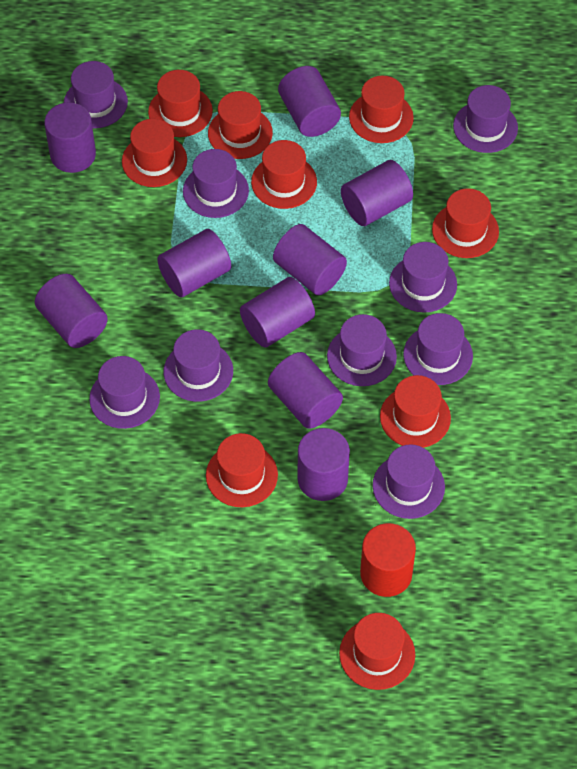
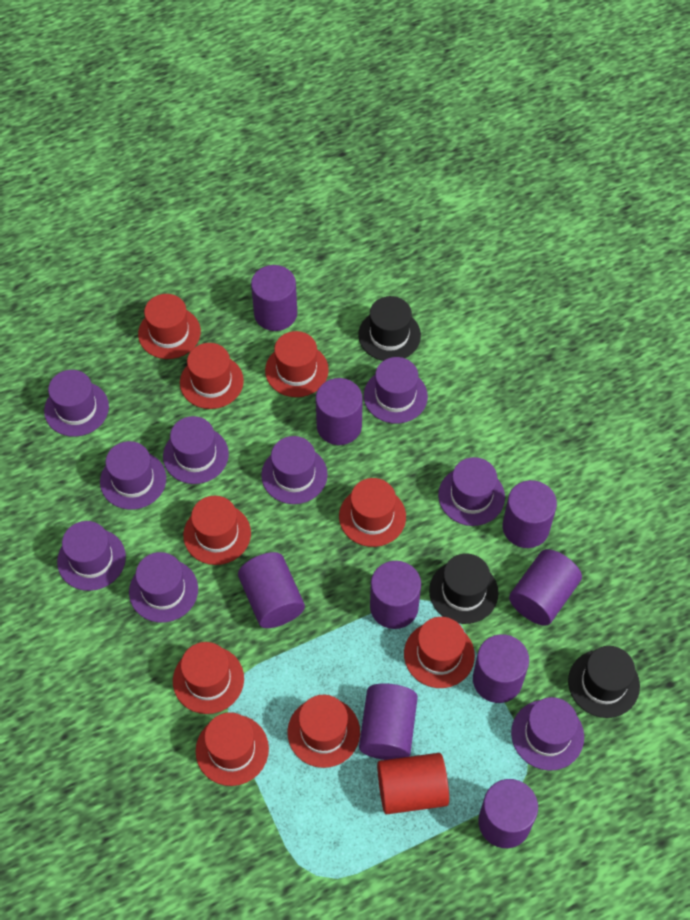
black hat: 0 -> 3

